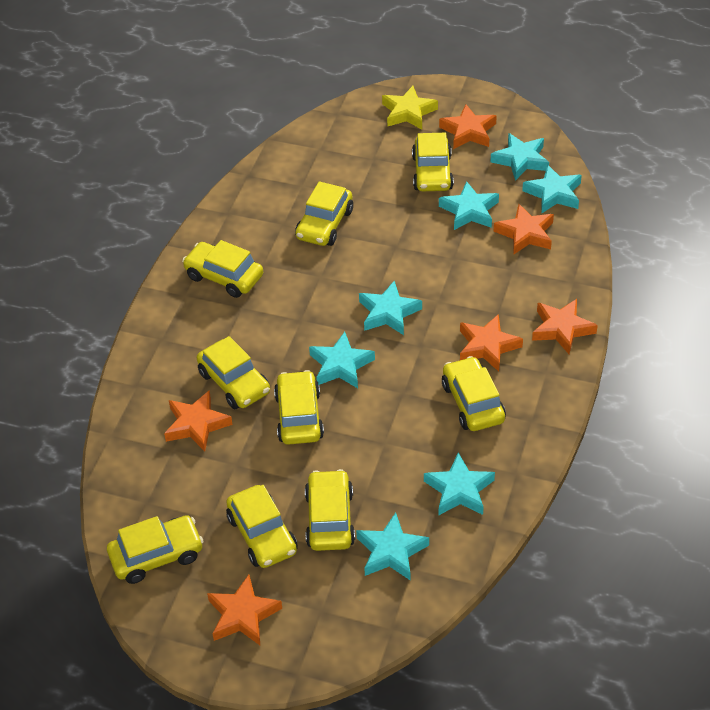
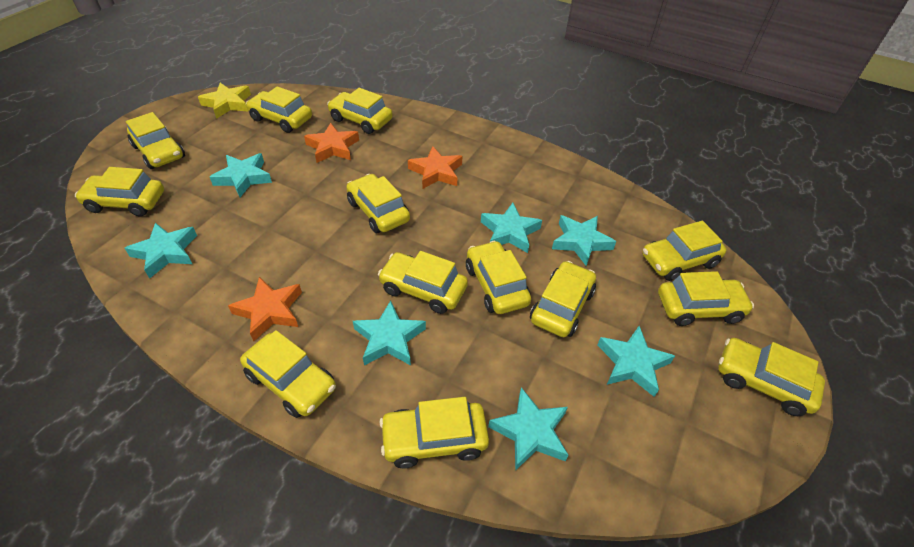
orange star: 6 -> 3
yellow car: 9 -> 13

